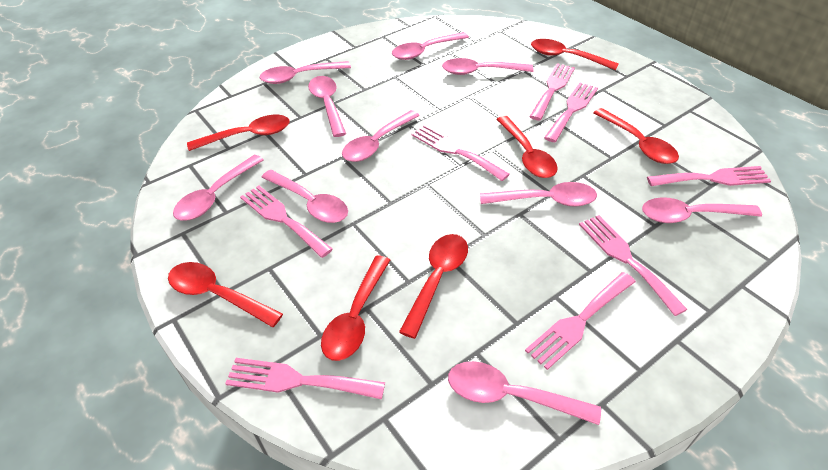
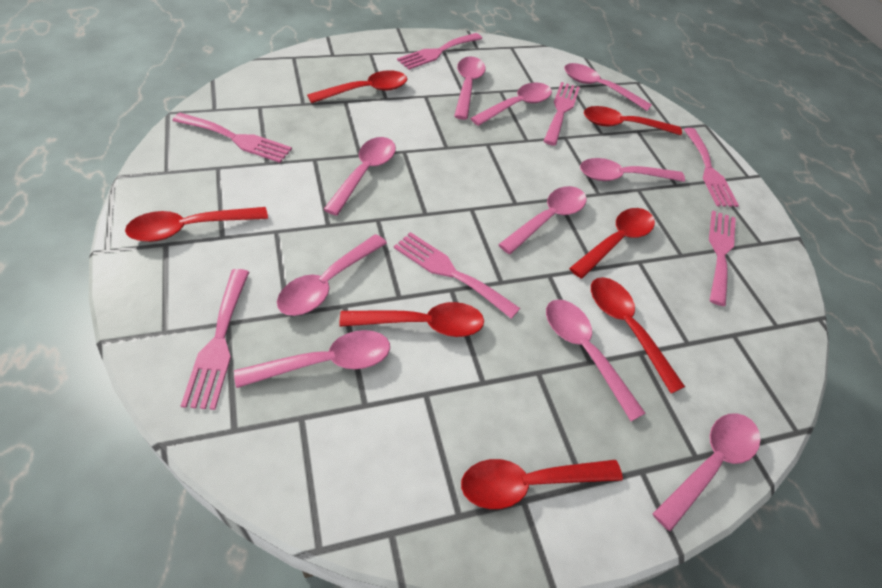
pink fork: 8 -> 7

